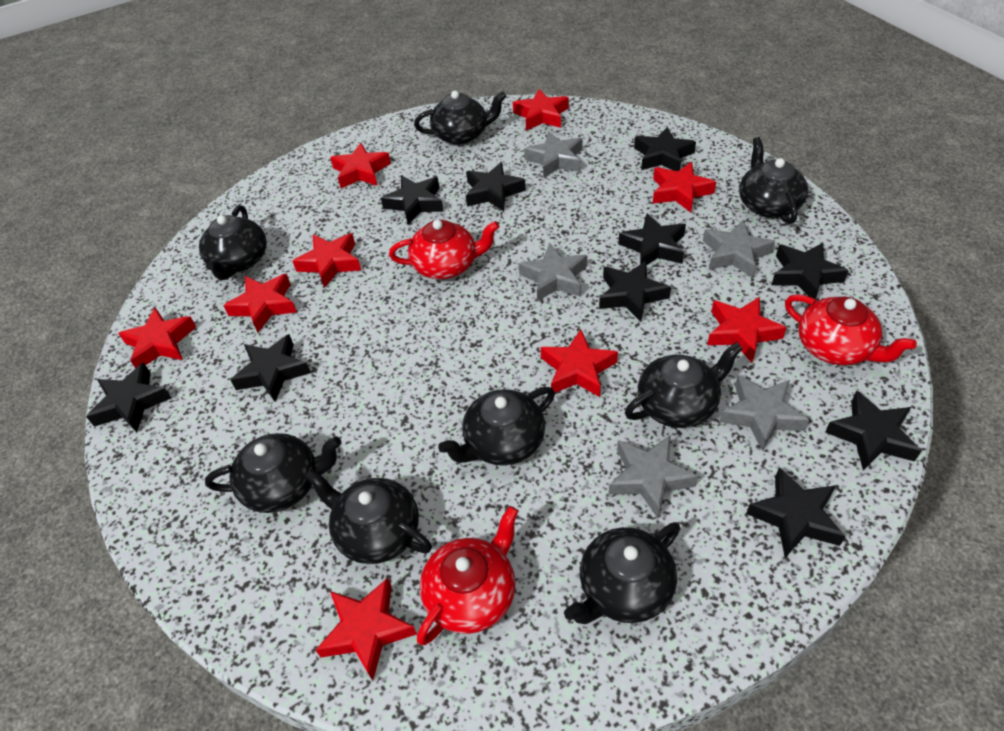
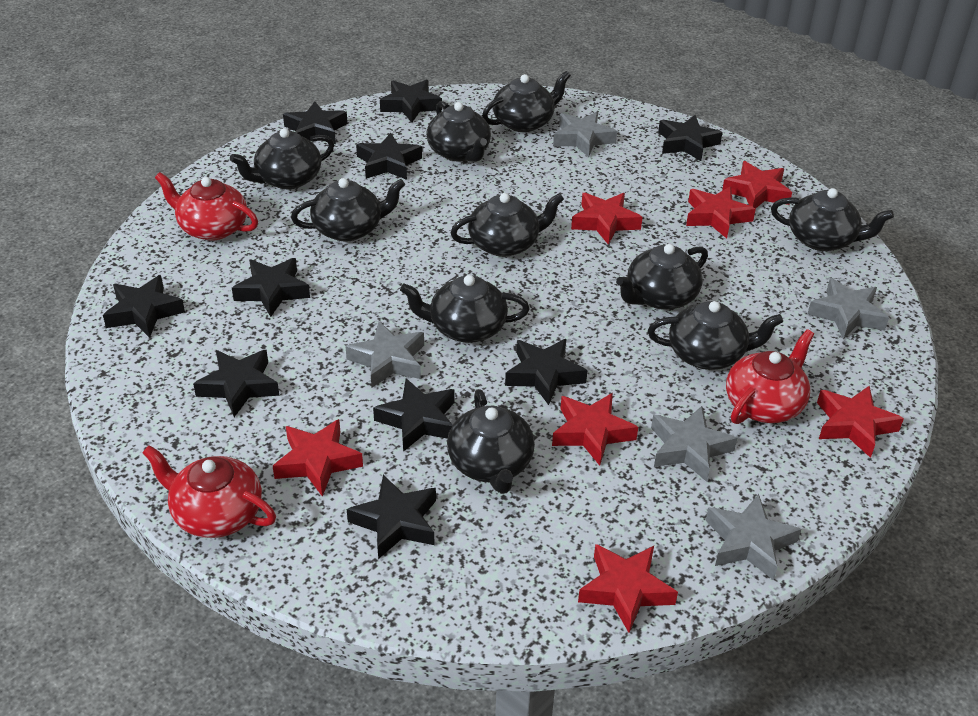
black teapot: 8 -> 10
red star: 9 -> 7

